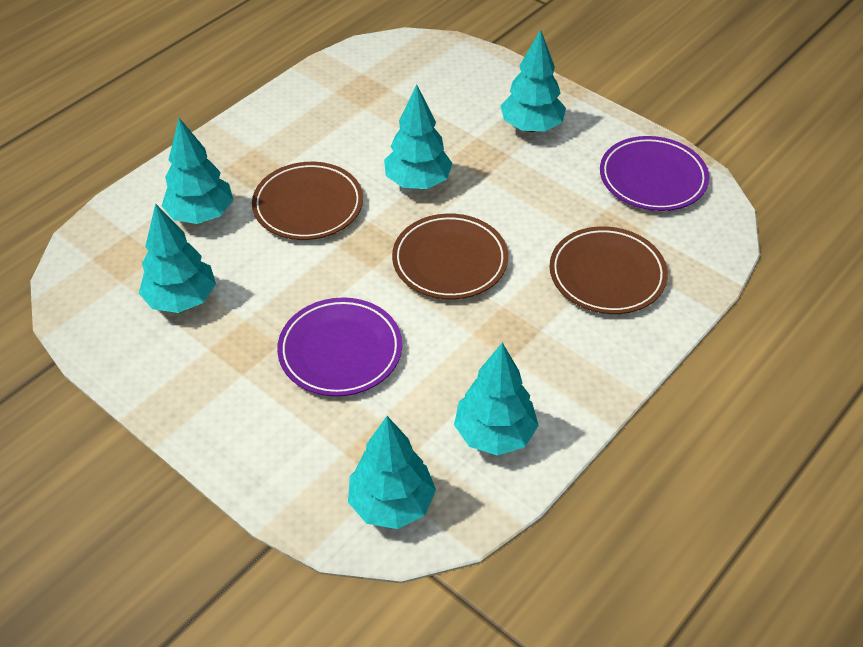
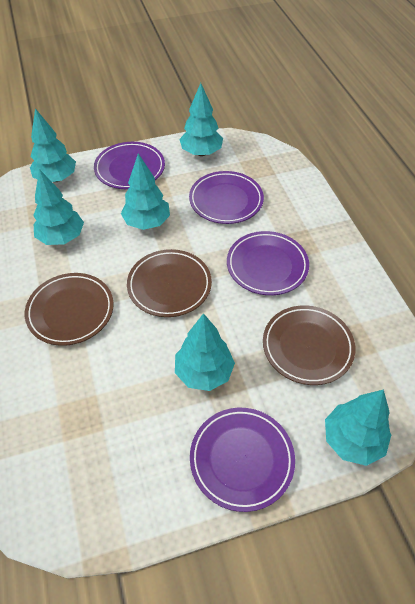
purple plate: 2 -> 4

